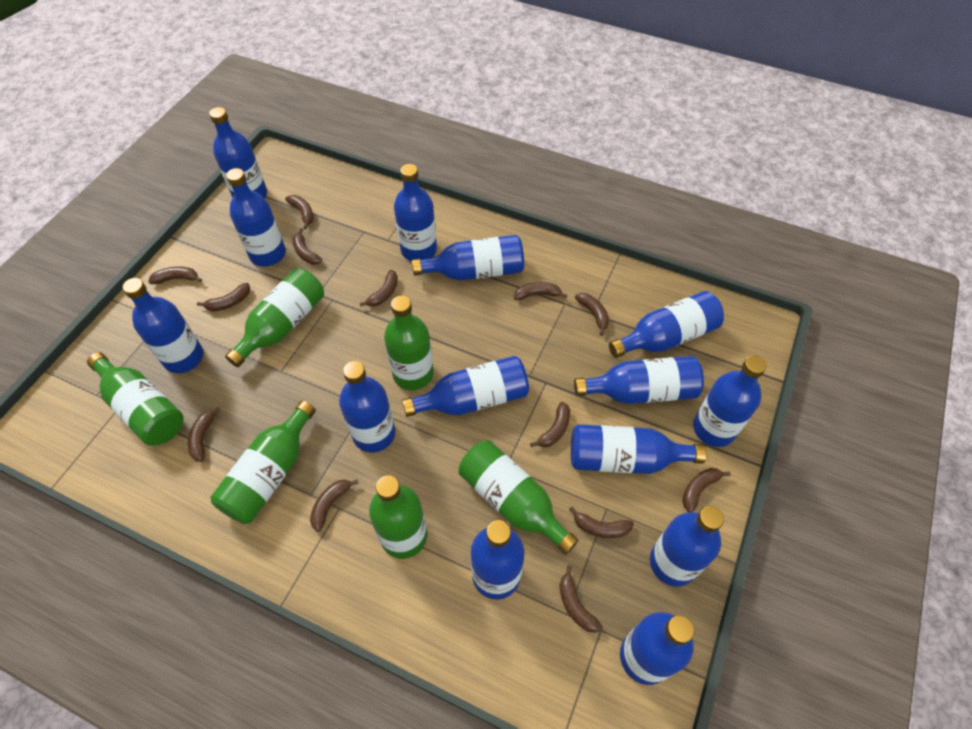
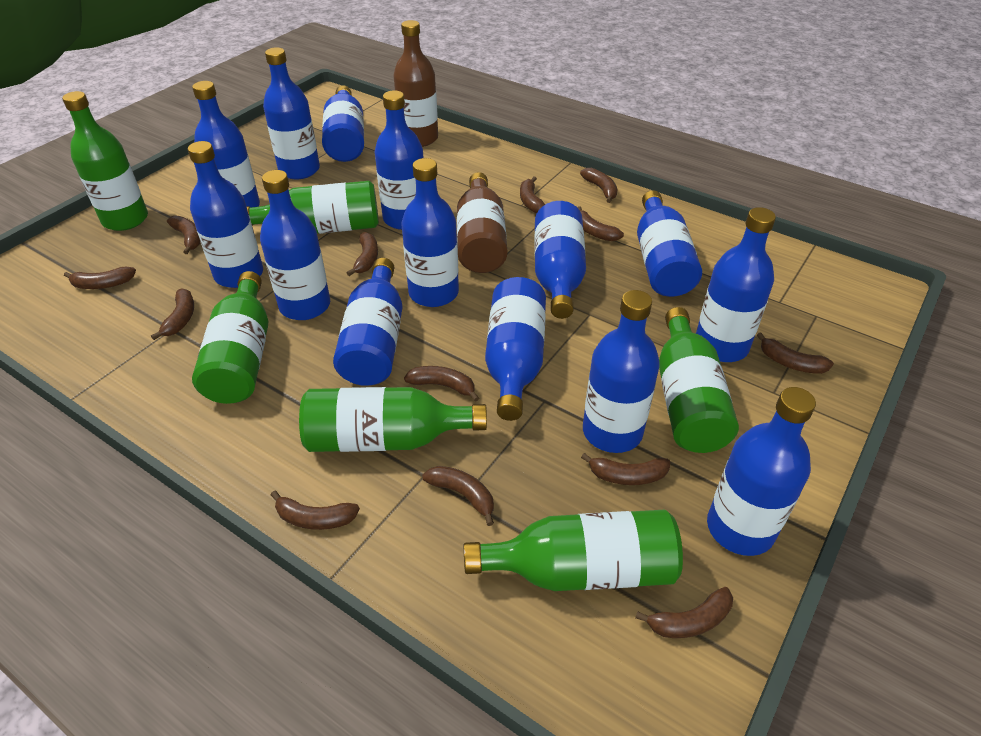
brown bottle: 0 -> 2

